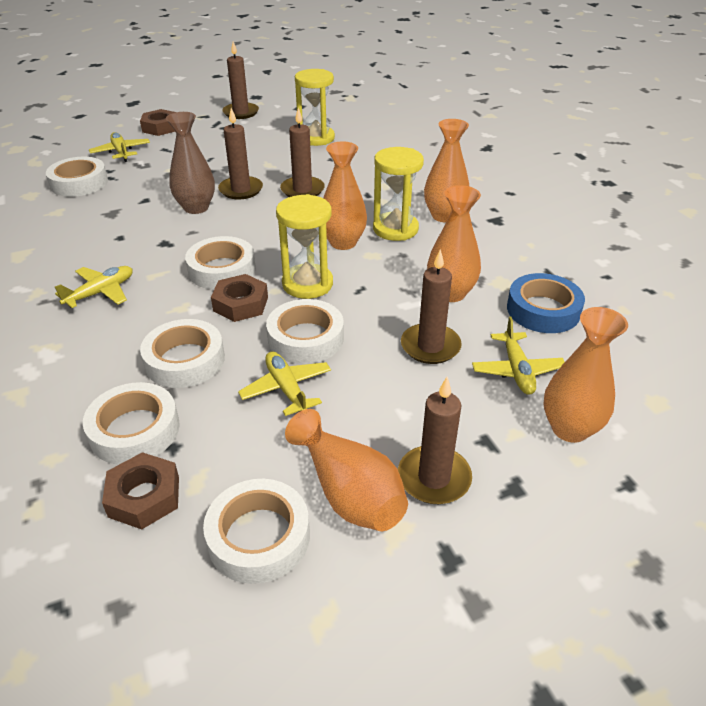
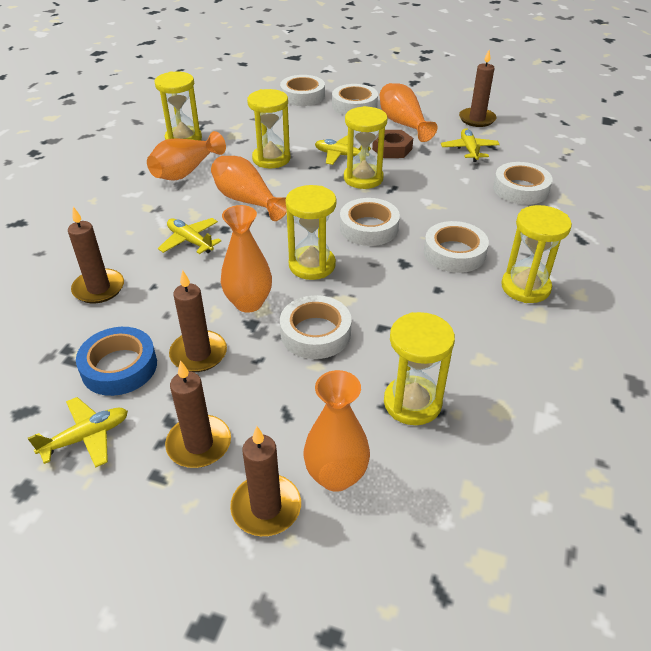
brown nut: 3 -> 1
brown vase: 1 -> 0
yellow hourglass: 3 -> 6

